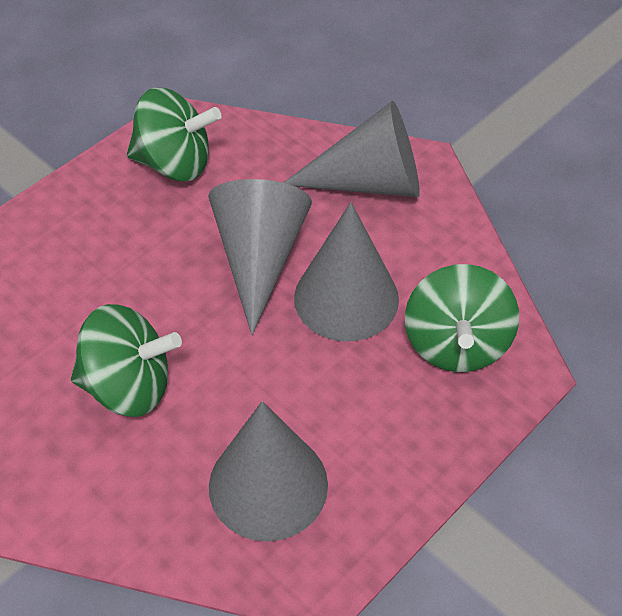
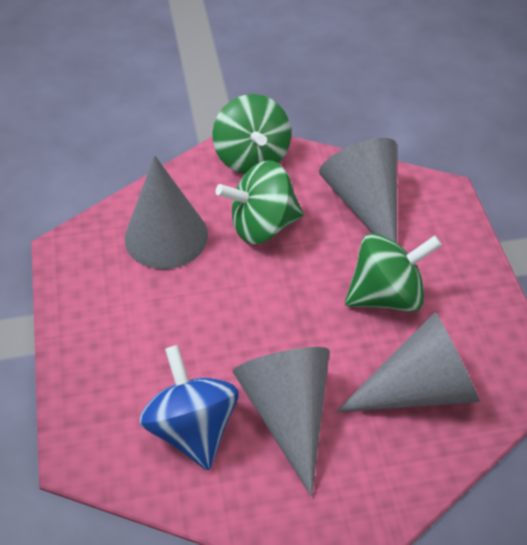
blue spinning top: 0 -> 1

